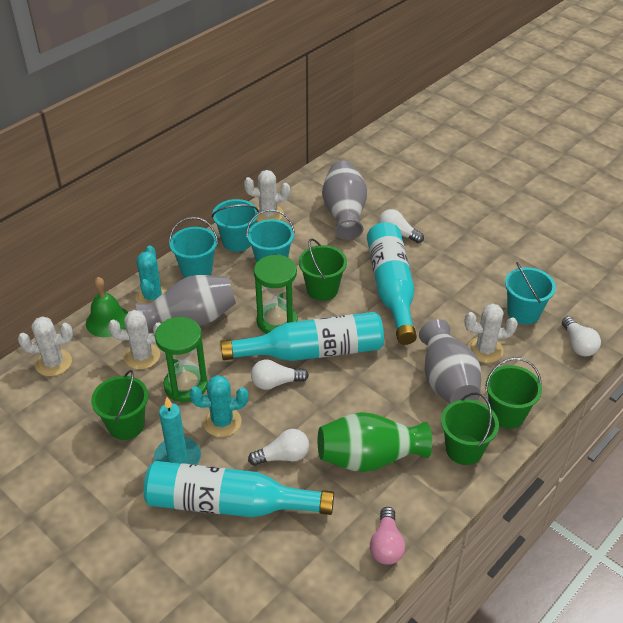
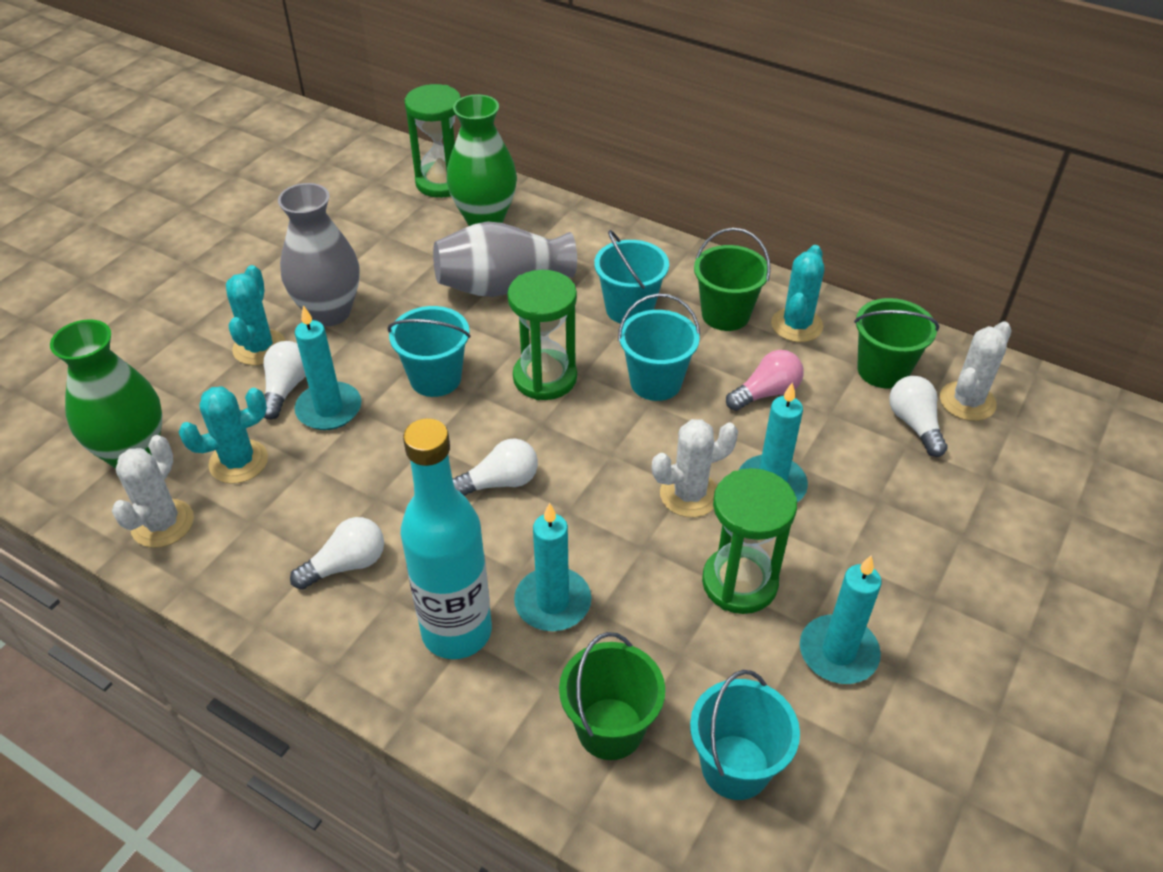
green bell: 1 -> 0
green bucket: 4 -> 3
green hourglass: 2 -> 3
green vase: 1 -> 2
grey vase: 3 -> 2
turquoise bottle: 3 -> 1
turquoise cactus: 2 -> 3
turquoise candle: 1 -> 4
white cactus: 4 -> 3

